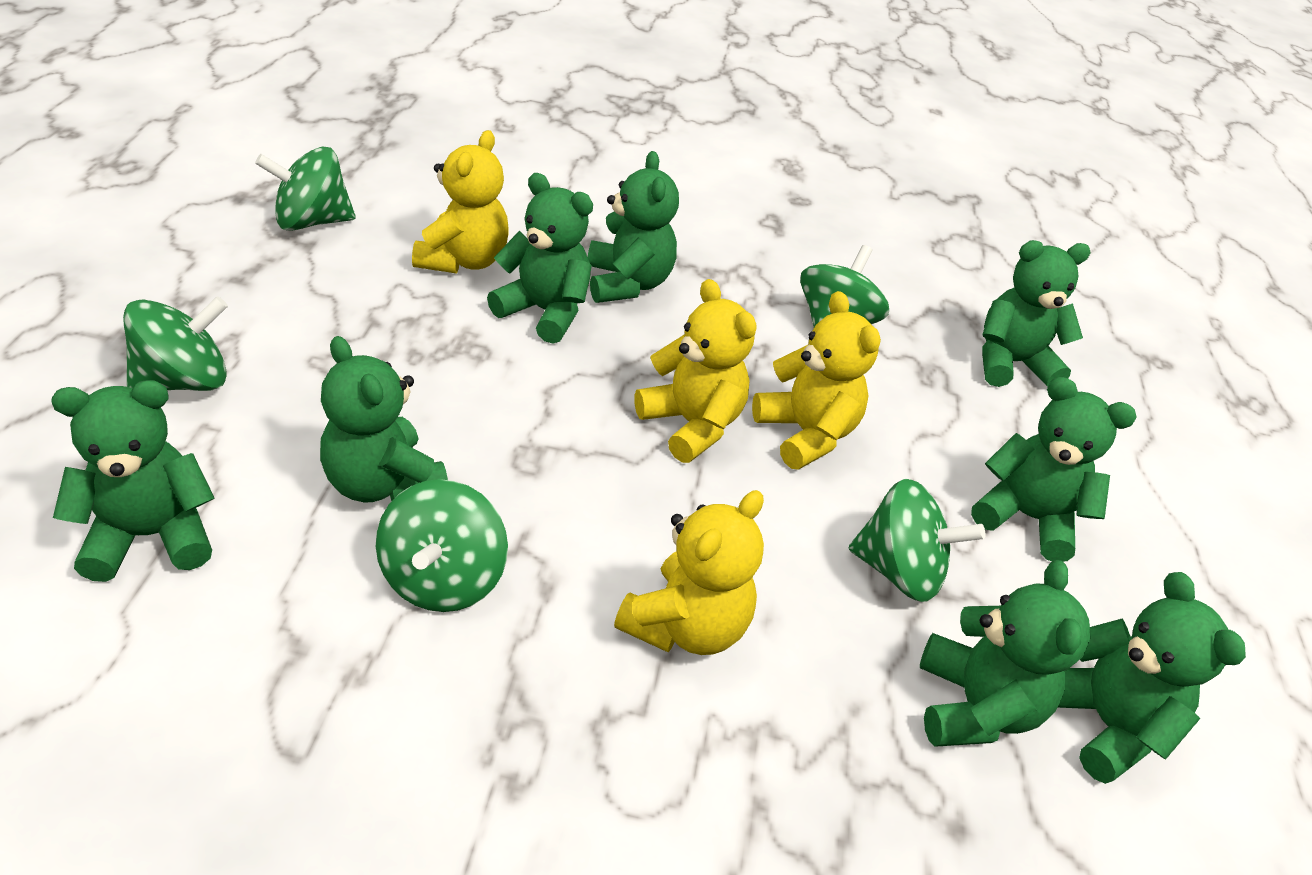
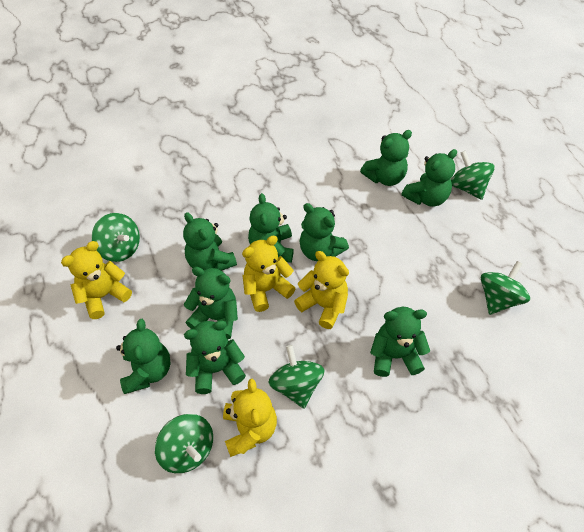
green teddy bear: 8 -> 9

